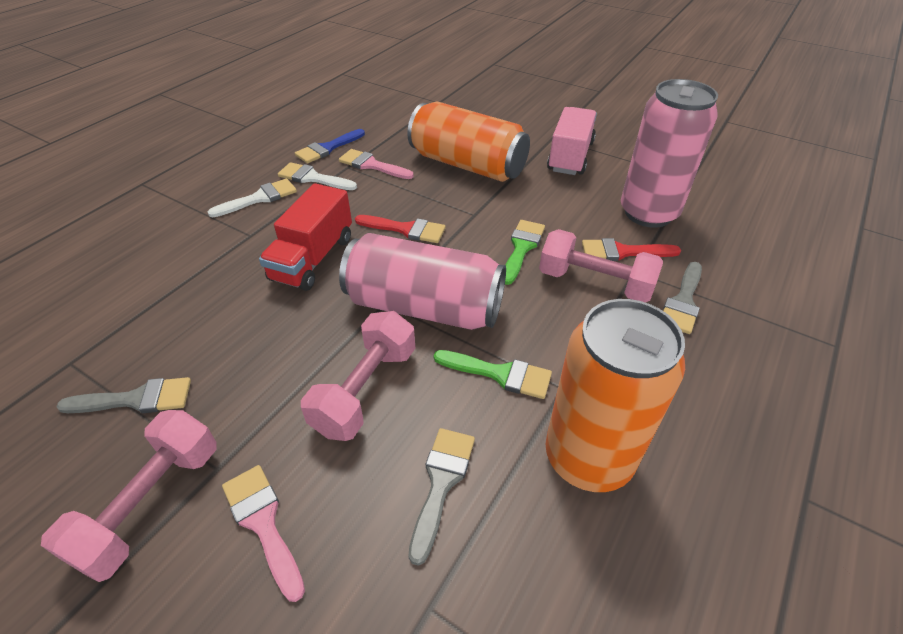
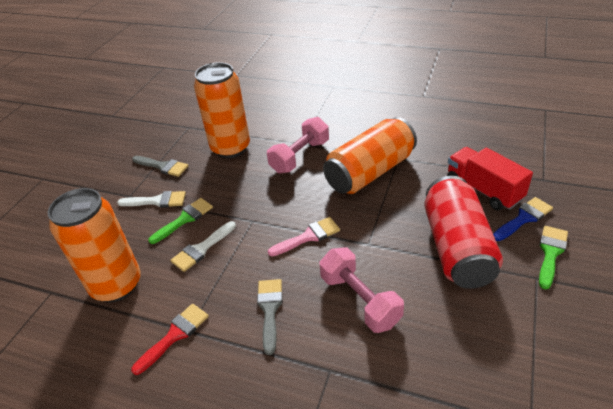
grey brush: 3 -> 2
orange can: 2 -> 3
pink brush: 2 -> 1
pink can: 2 -> 0
pink dumbbell: 3 -> 2
pink truck: 1 -> 0
red brush: 2 -> 1
red can: 0 -> 1

